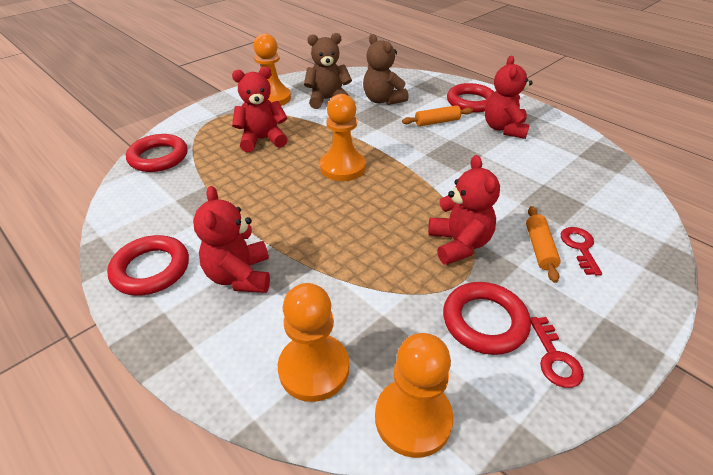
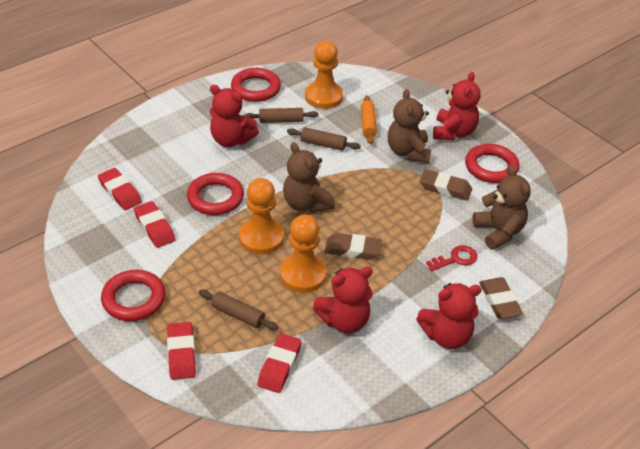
brown eraser: 0 -> 3
brown rolling pin: 0 -> 3
brown teddy bear: 2 -> 3
orange pawn: 4 -> 3
orange rolling pin: 2 -> 1
red eraser: 0 -> 4
red key: 2 -> 1

